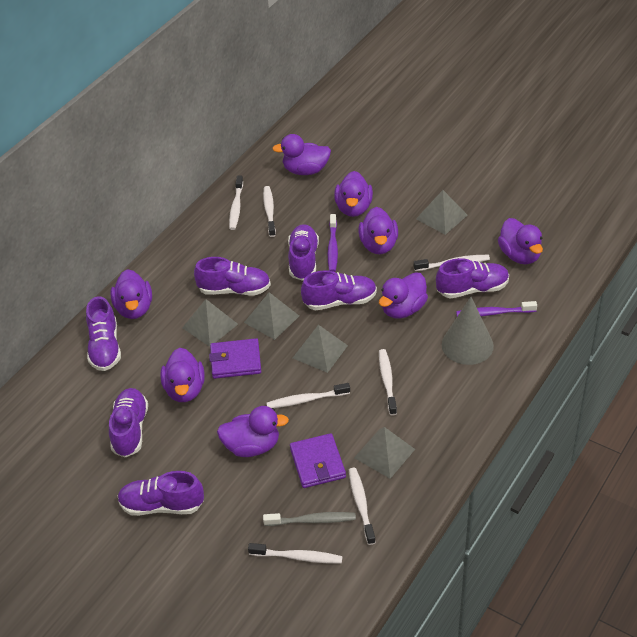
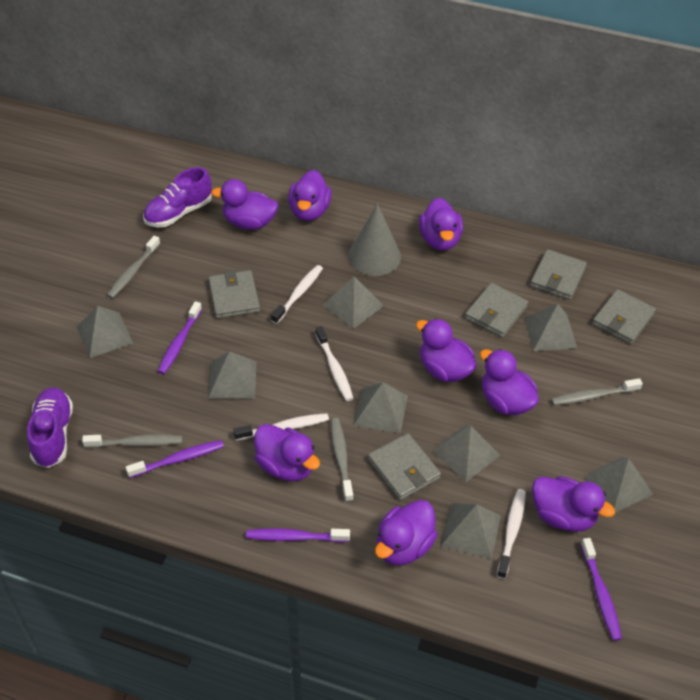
grey pyramid: 5 -> 8
grey toothbrush: 1 -> 4
grey wallet: 0 -> 5
purple shoe: 7 -> 2
purple toothbrush: 2 -> 4
purple wallet: 2 -> 0
white toothbrush: 7 -> 4

